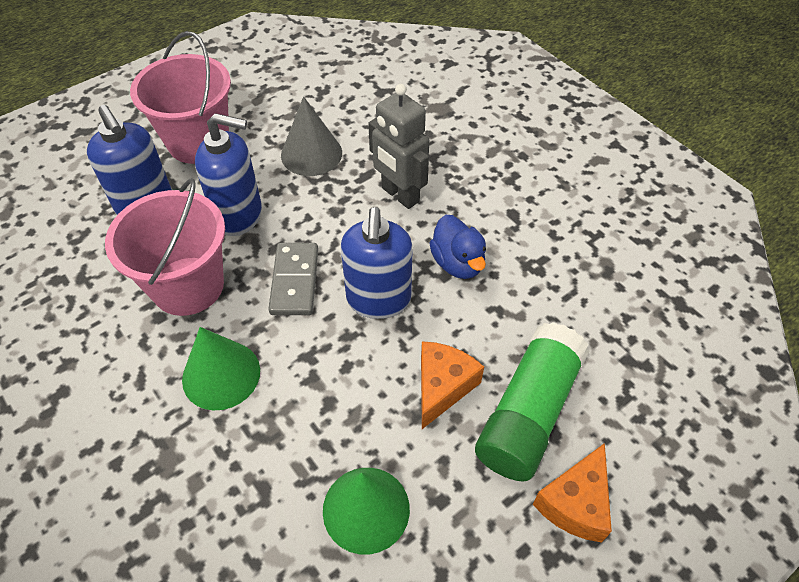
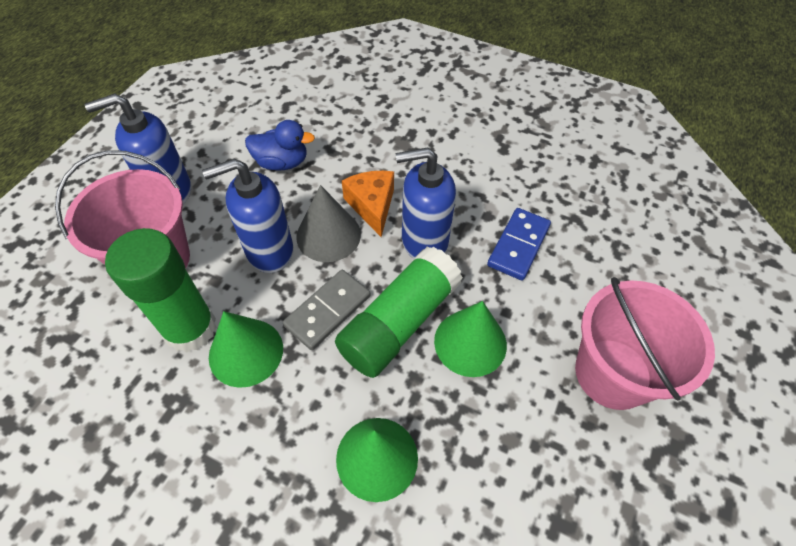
blue domino: 0 -> 1
green cone: 2 -> 3
green glue stick: 1 -> 2
grey robot: 1 -> 0
orange cheese: 2 -> 1

